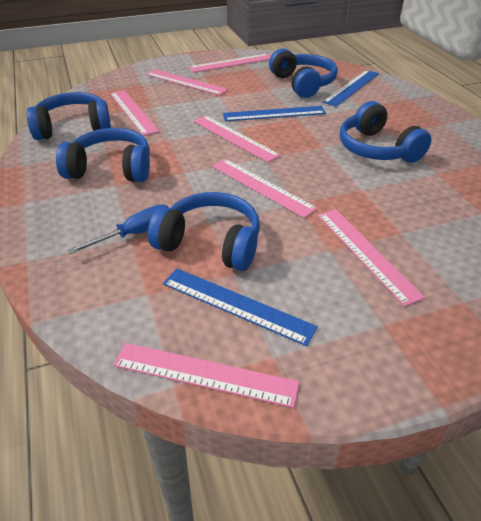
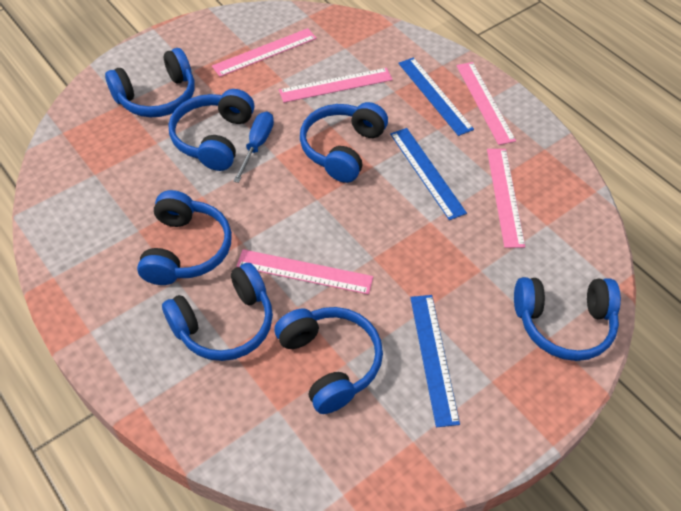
blue headphones: 5 -> 7
pink ruler: 7 -> 5

